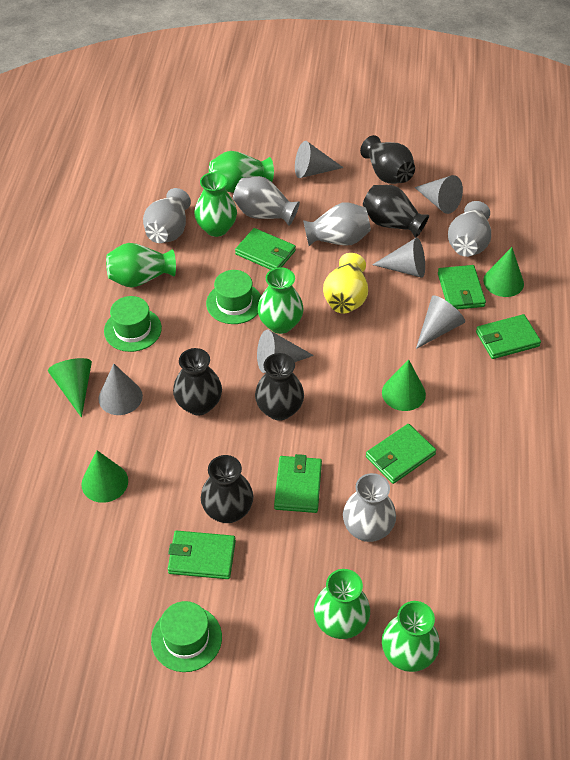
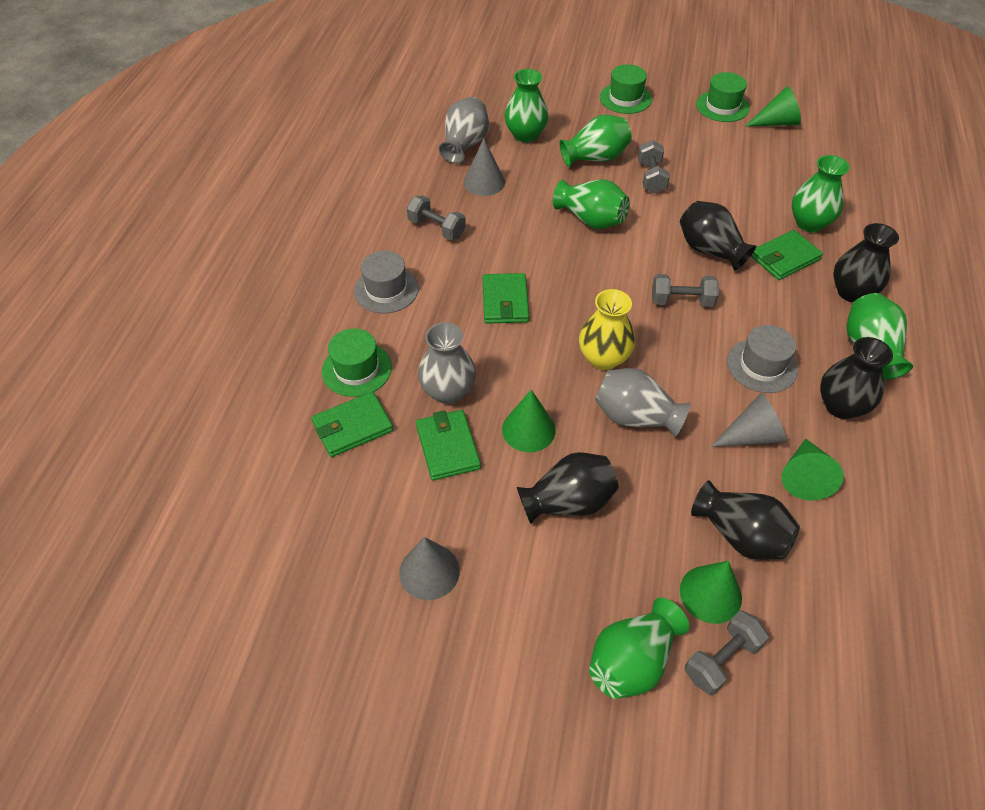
green wallet: 6 -> 4
grey cone: 6 -> 3
grey dumbbell: 0 -> 4
grey hat: 0 -> 2
grey vase: 5 -> 3

